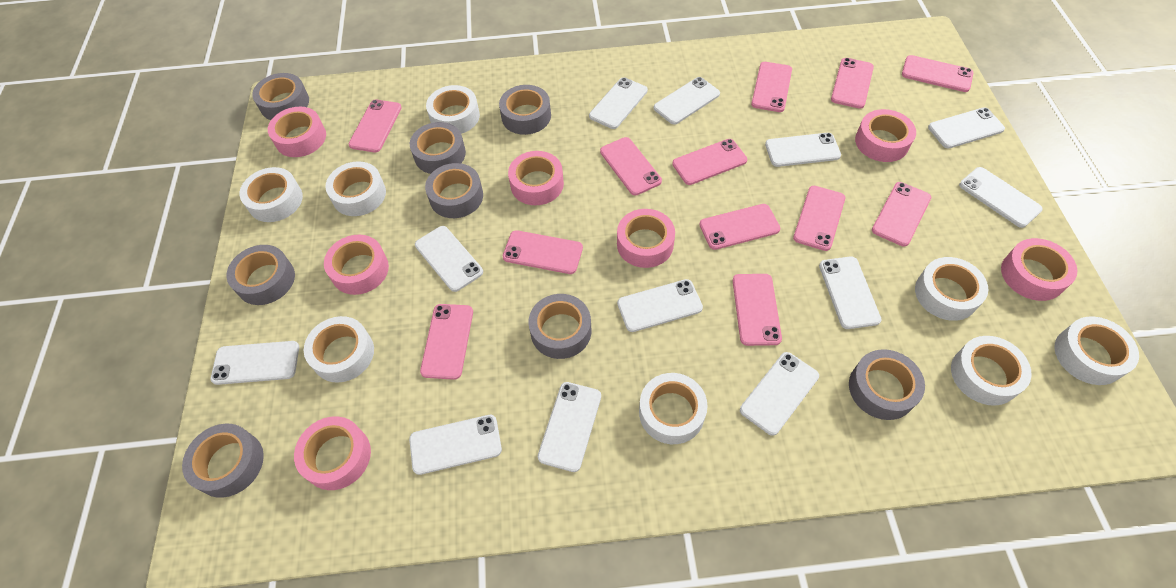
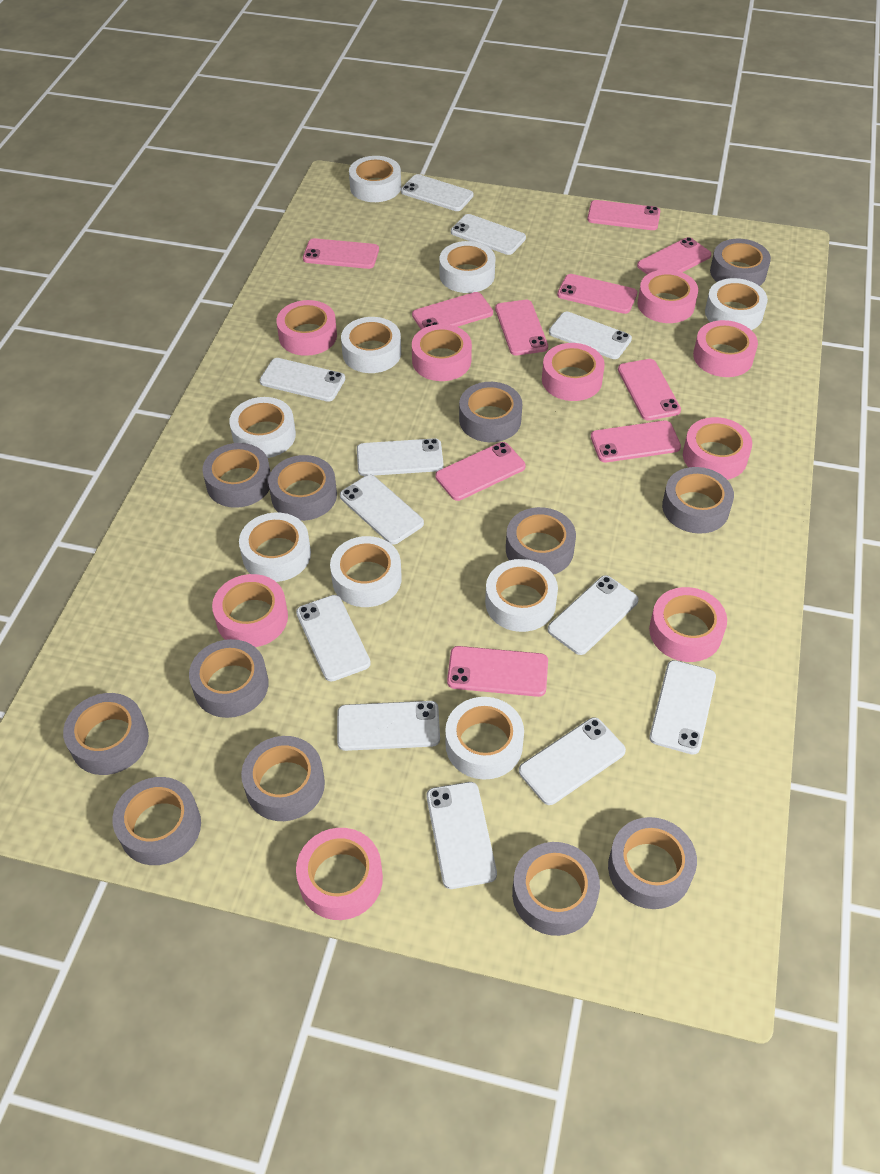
grey tape: 8 -> 12
pink phone: 12 -> 10
pink tape: 7 -> 9
white tape: 8 -> 9

